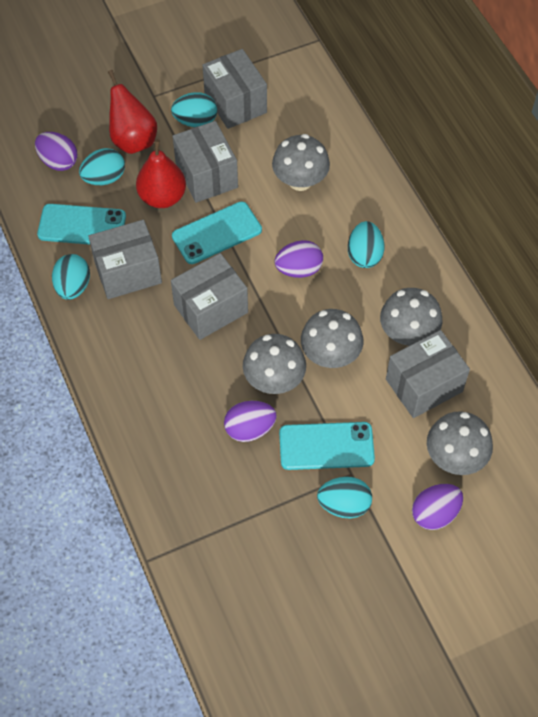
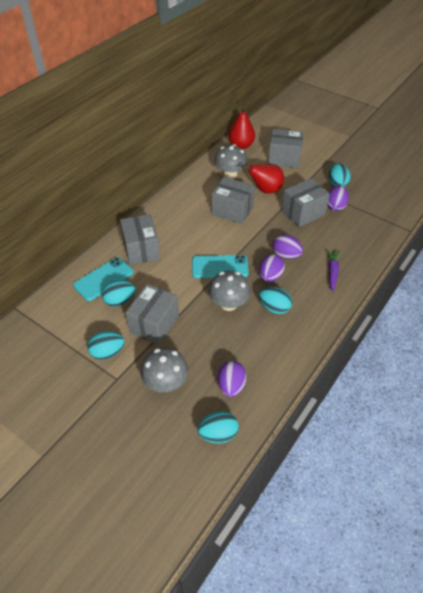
grey mushroom: 5 -> 3
purple carrot: 0 -> 1
turquoise phone: 3 -> 2

